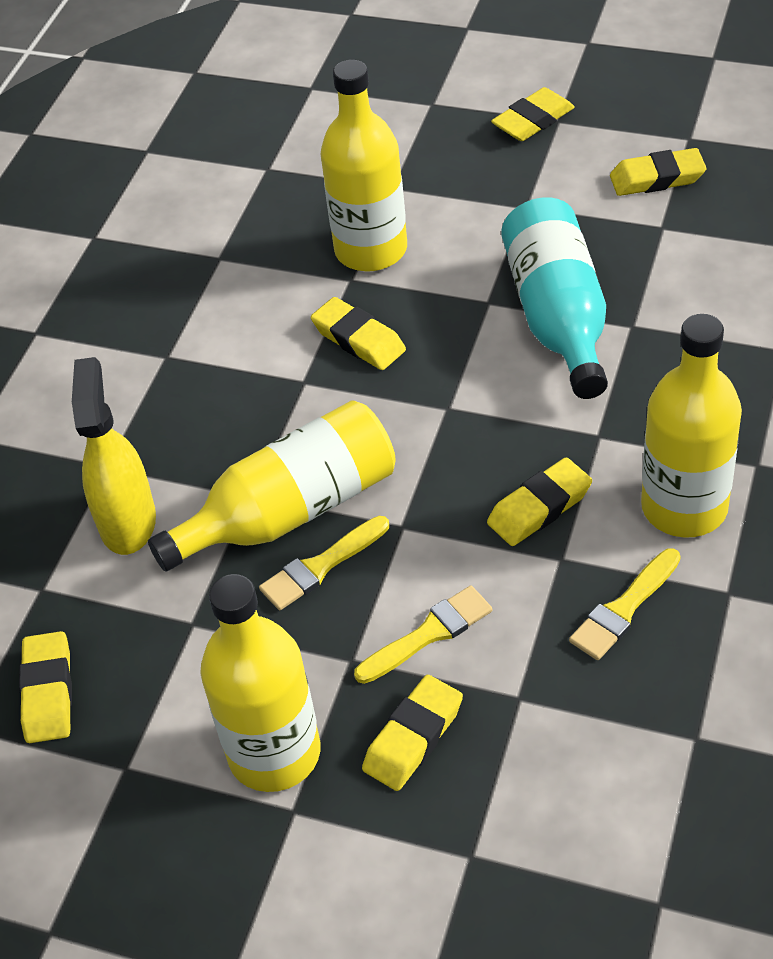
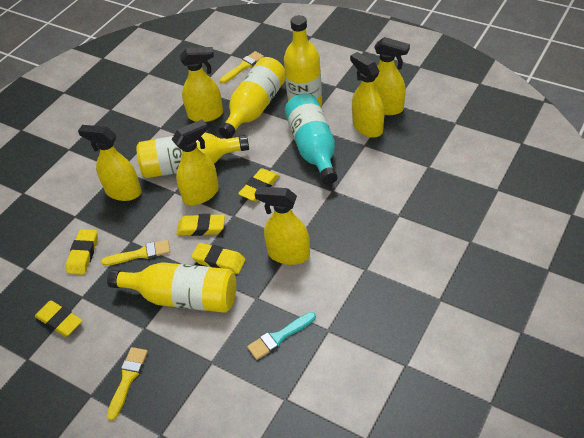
turquoise brush: 0 -> 1
yellow eraser: 6 -> 5
yellow spray bottle: 1 -> 6

